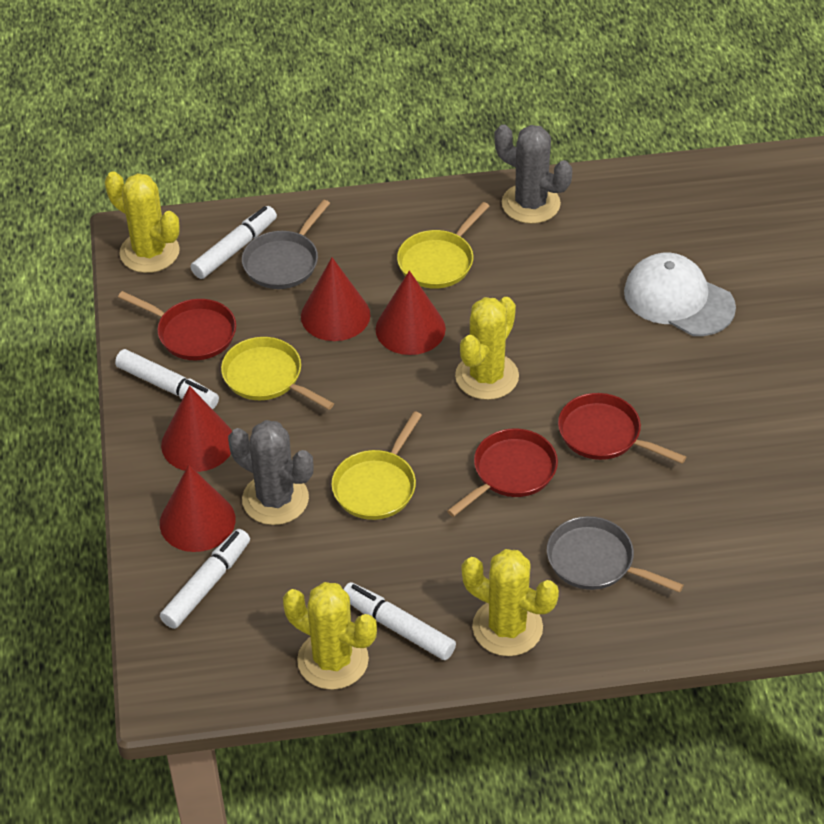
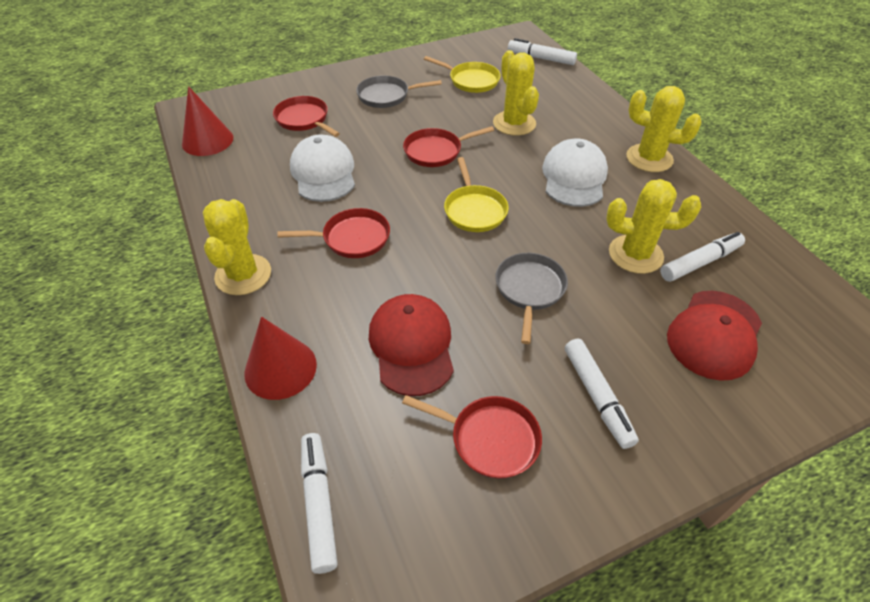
grey cactus: 2 -> 0
red cap: 0 -> 2
red cone: 4 -> 2
red pan: 3 -> 4
white cap: 1 -> 2
yellow pan: 3 -> 2

